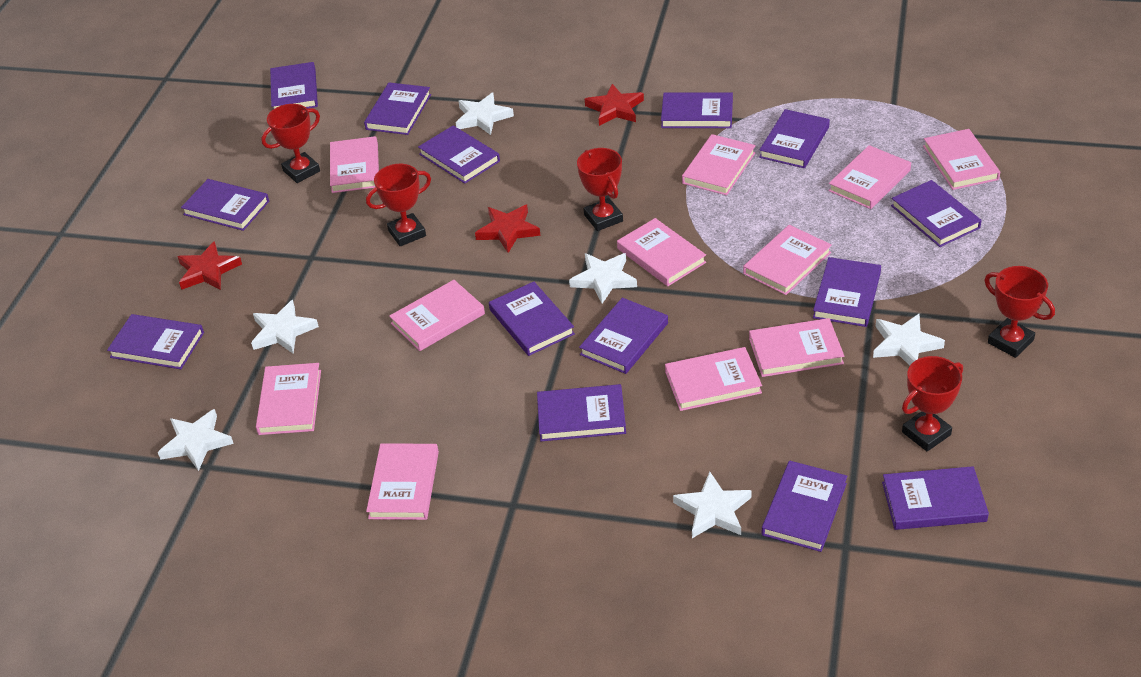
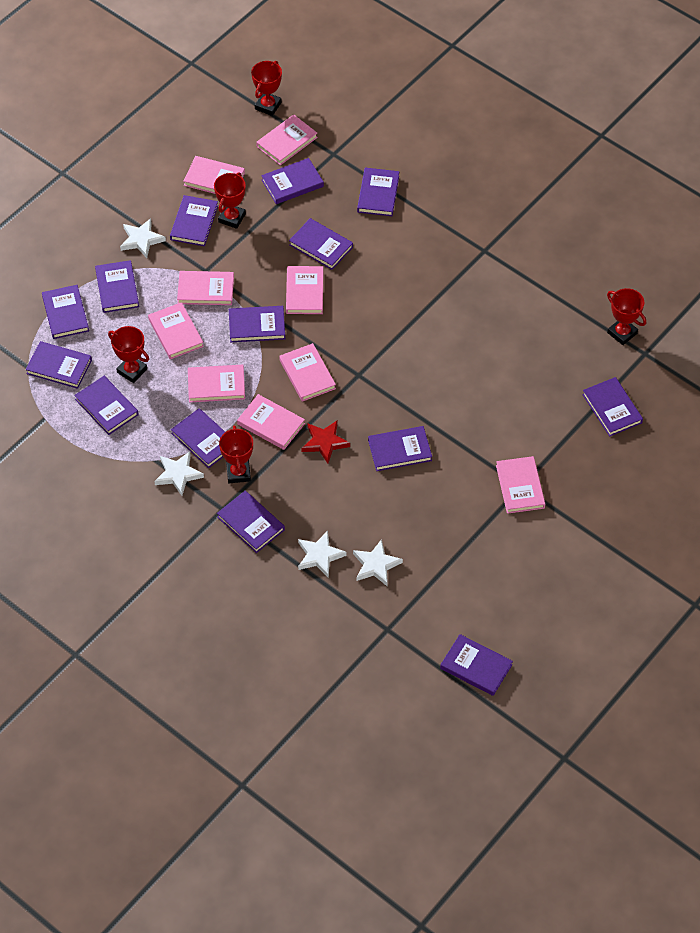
pink book: 11 -> 9
red star: 3 -> 1
white star: 6 -> 4

